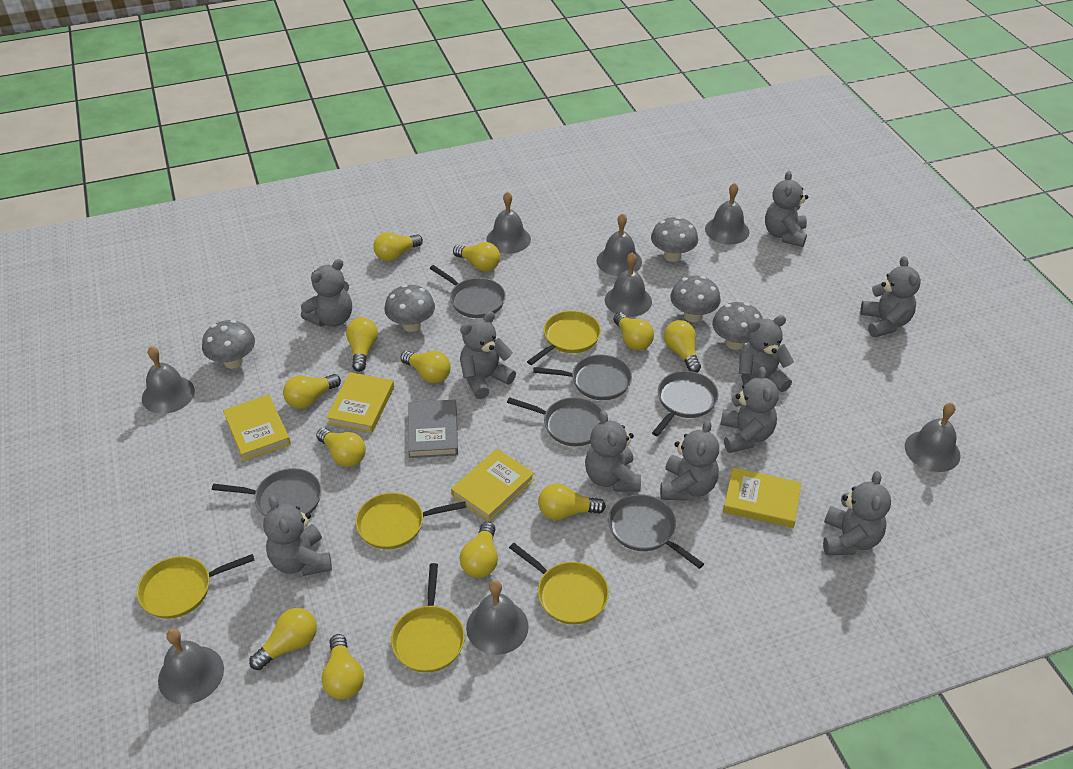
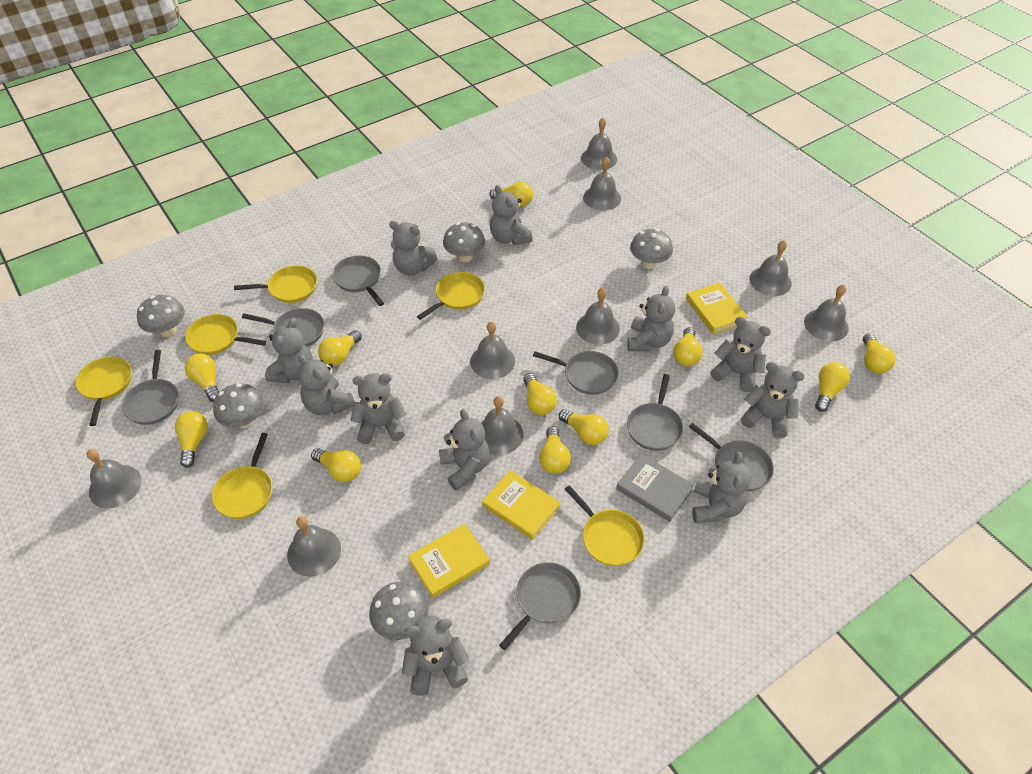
grey bell: 8 -> 9
grey pan: 6 -> 7
grey teddy bear: 10 -> 11
yellow book: 4 -> 3
yellow light bulb: 12 -> 11
yellow pan: 5 -> 6

